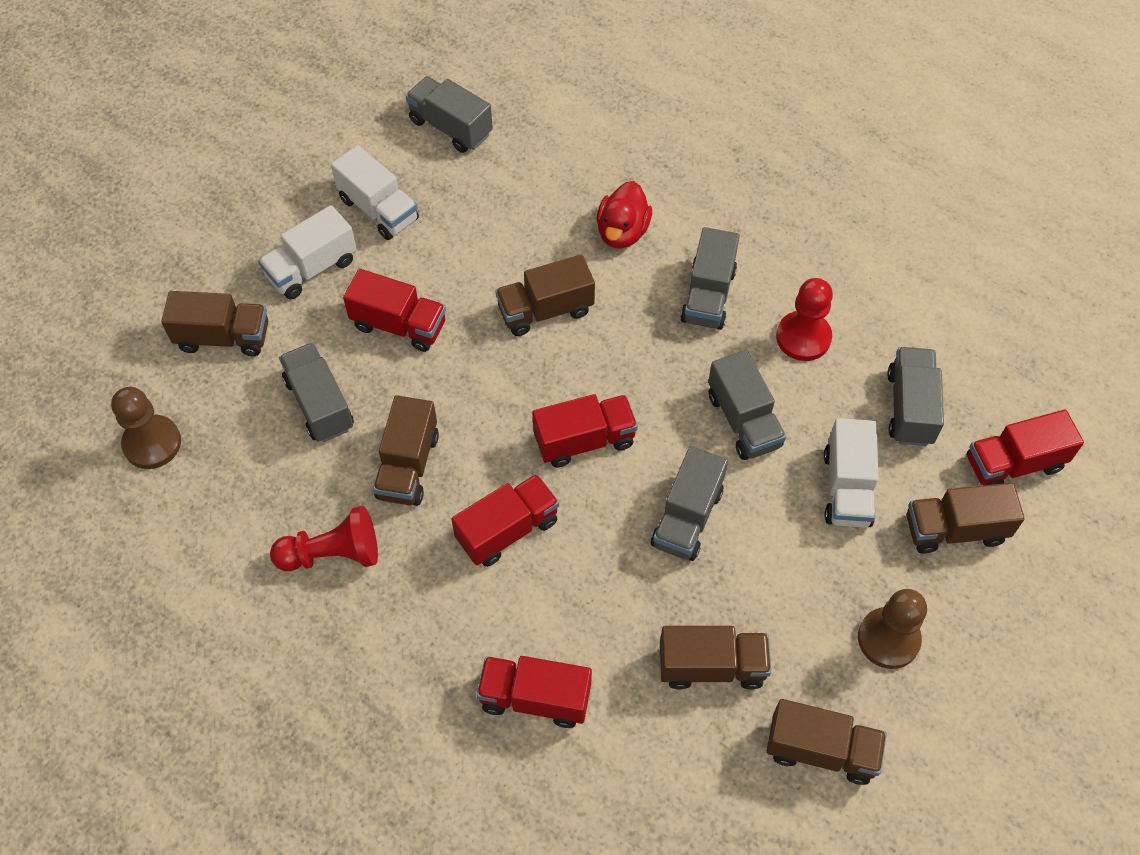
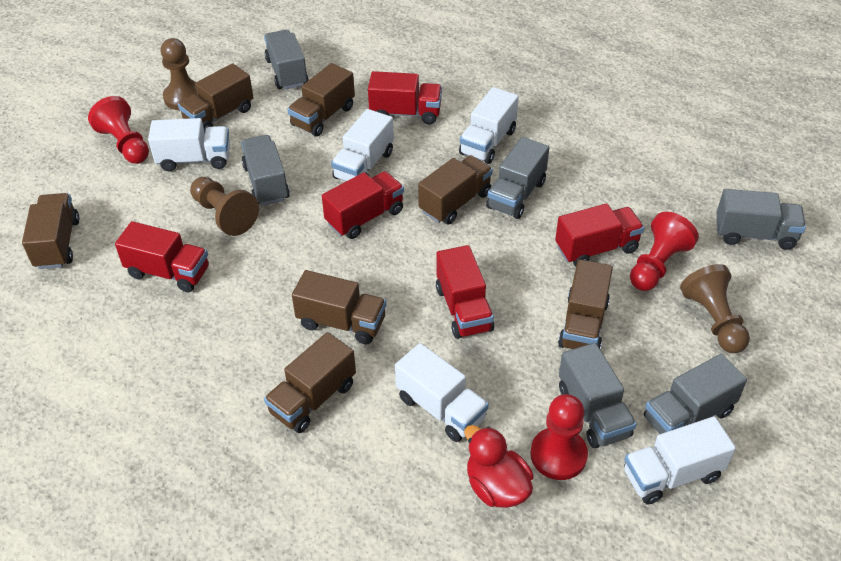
brown pawn: 2 -> 3
brown truck: 6 -> 7
red pawn: 2 -> 3
white truck: 3 -> 5

